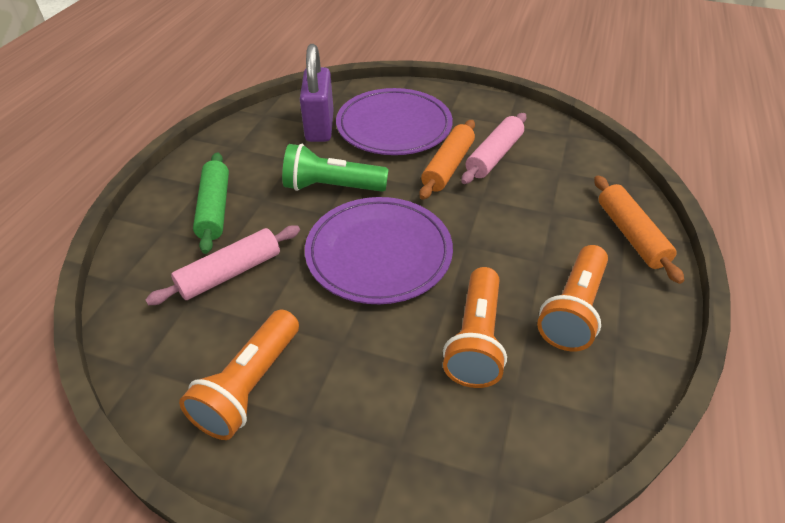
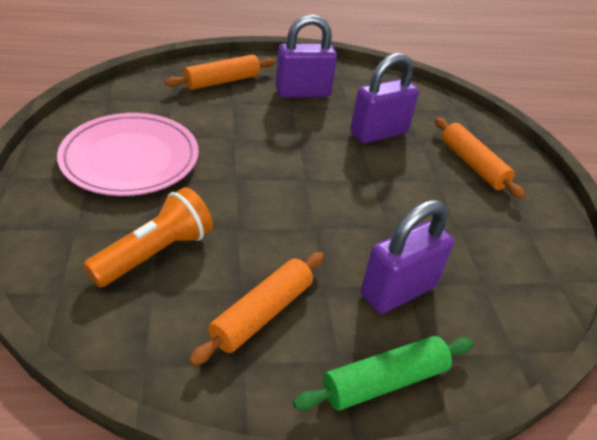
green flashlight: 1 -> 0
orange flashlight: 3 -> 1
orange rolling pin: 2 -> 3
pink plate: 0 -> 1
pink rolling pin: 2 -> 0
purple padlock: 1 -> 3
purple plate: 2 -> 0

